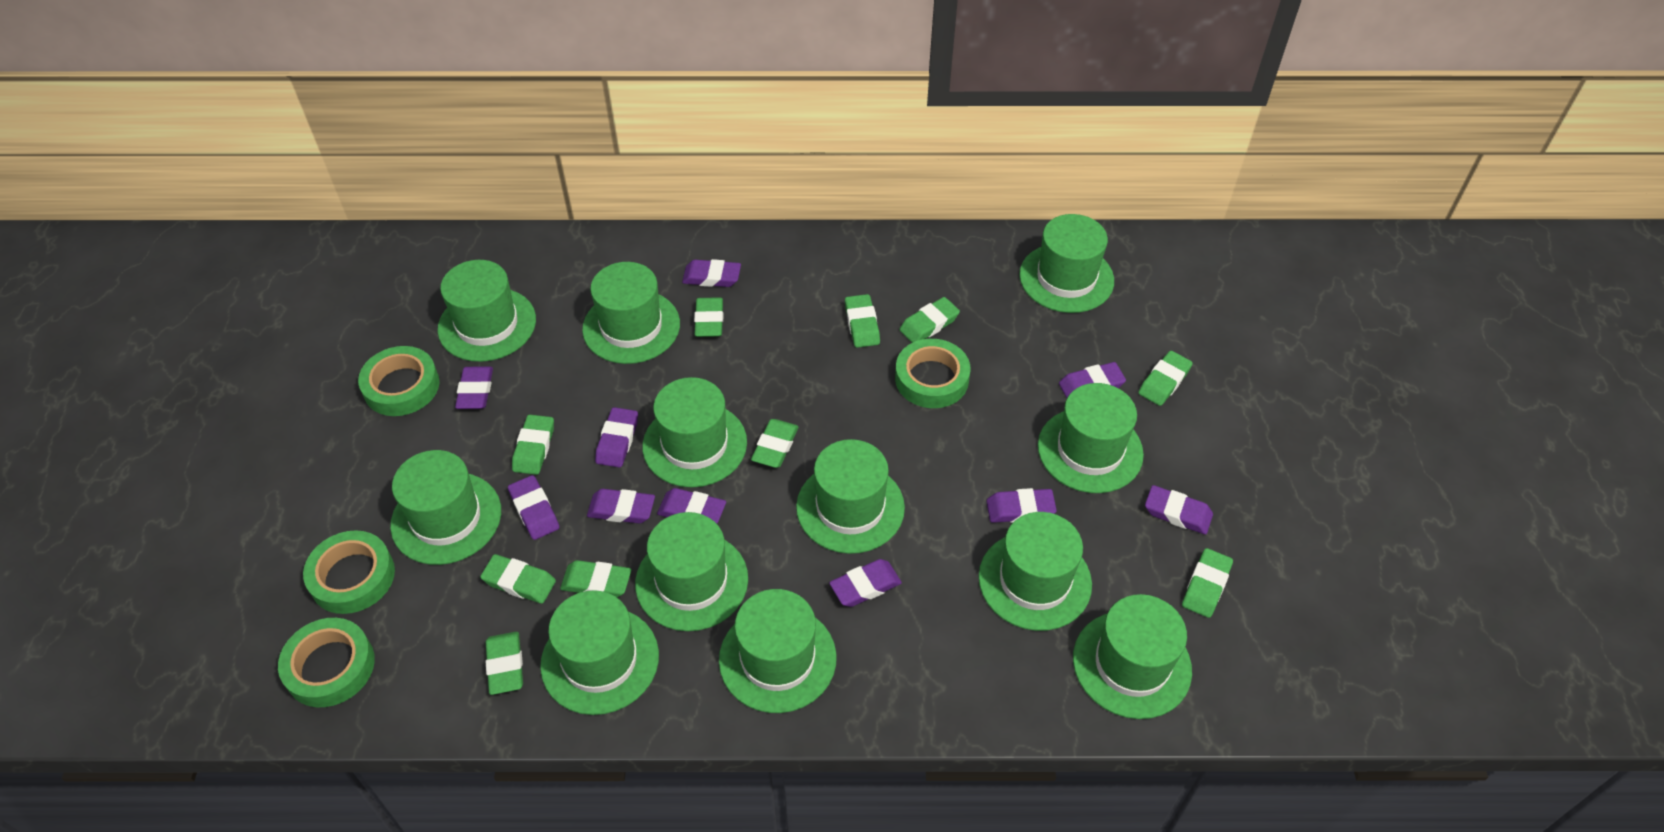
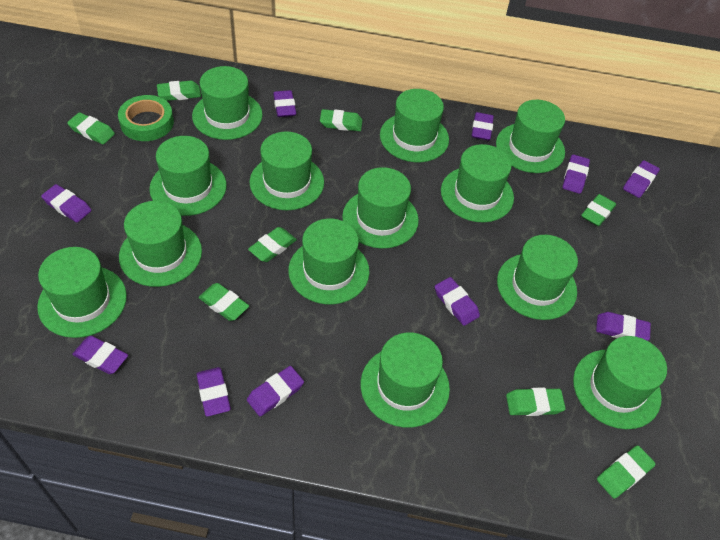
green eraser: 10 -> 8
green hat: 12 -> 13
green tape: 4 -> 1

